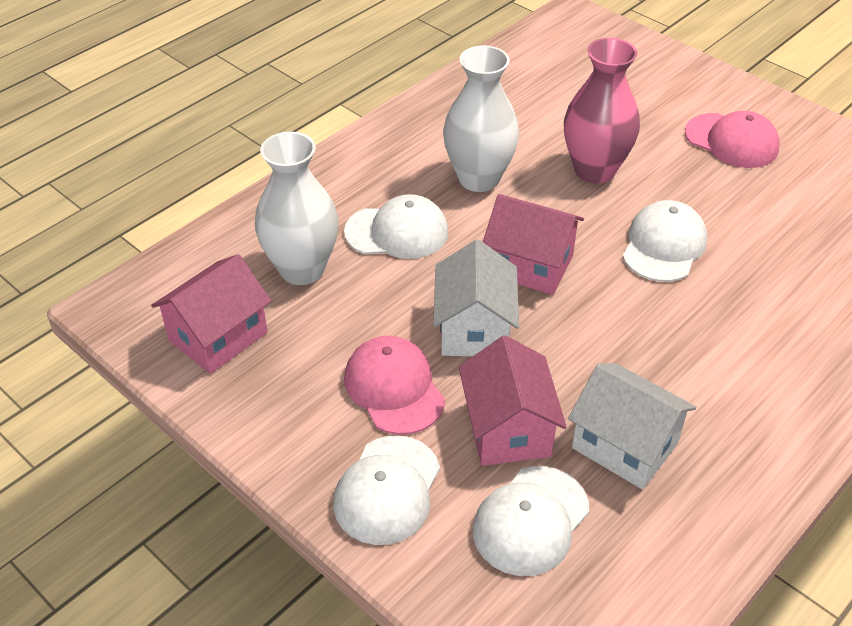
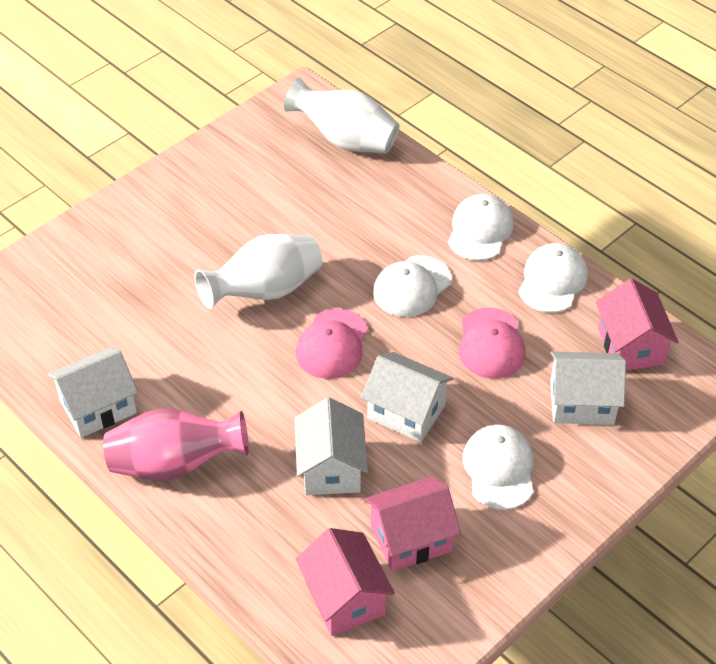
white house: 2 -> 4

